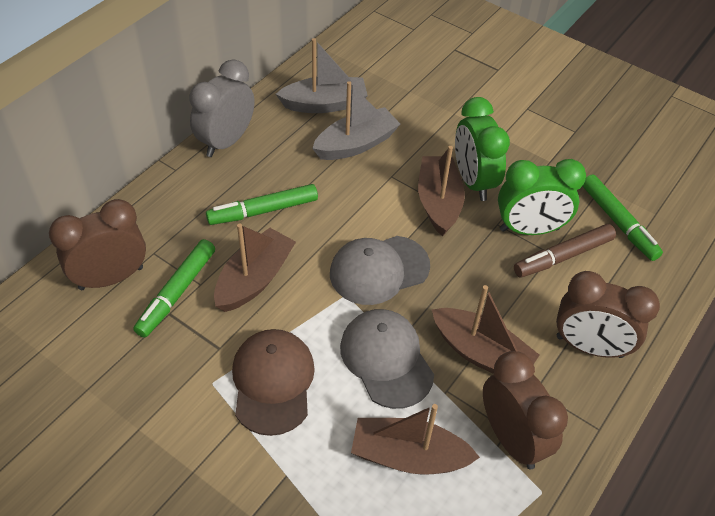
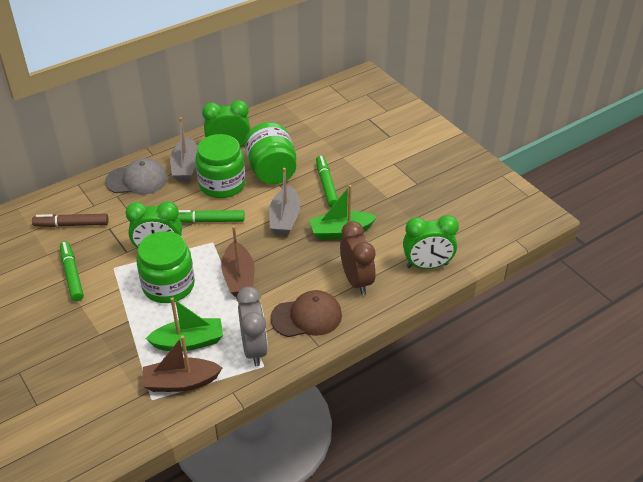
brown boat: 4 -> 2
brown clock: 3 -> 1
green boat: 0 -> 2
green clock: 2 -> 3
green jar: 0 -> 3
grey cap: 2 -> 1

